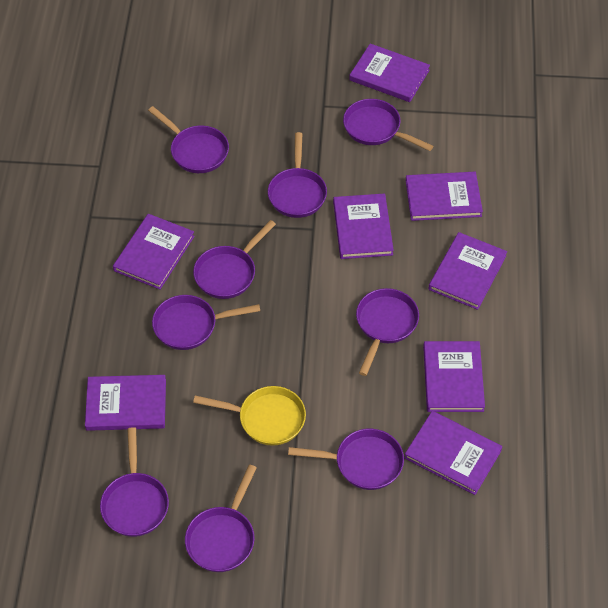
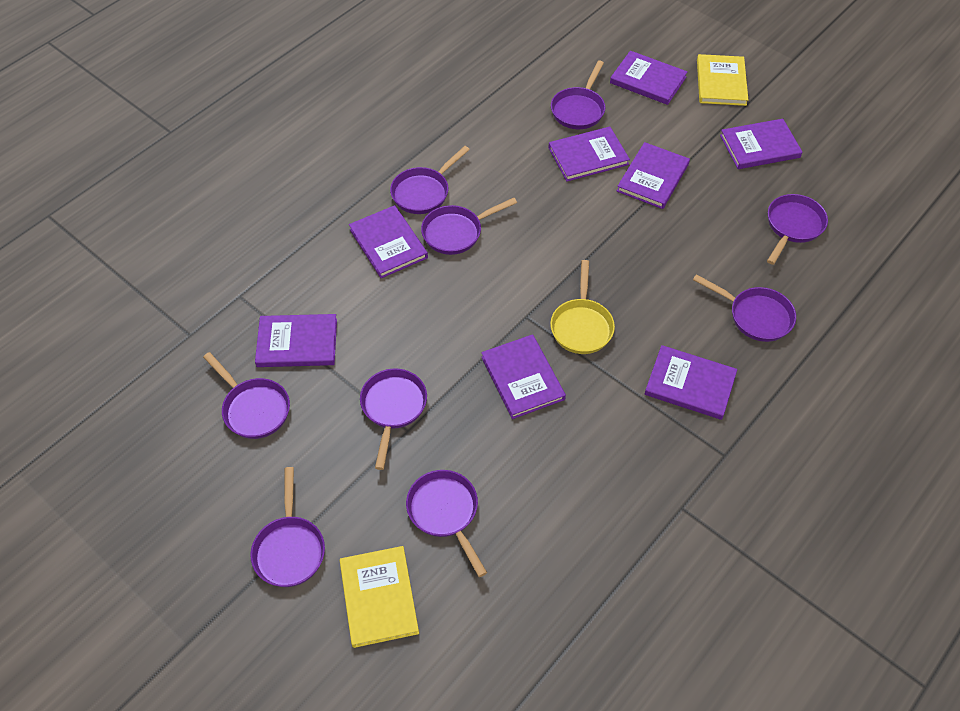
yellow book: 0 -> 2

